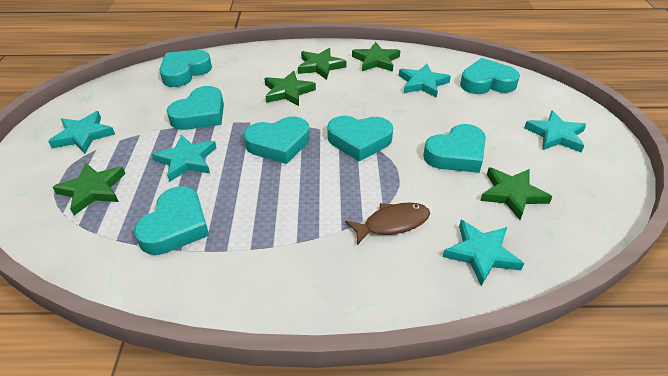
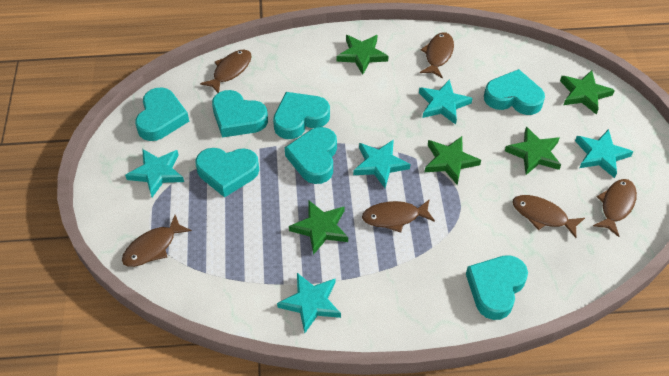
brown fish: 1 -> 6

